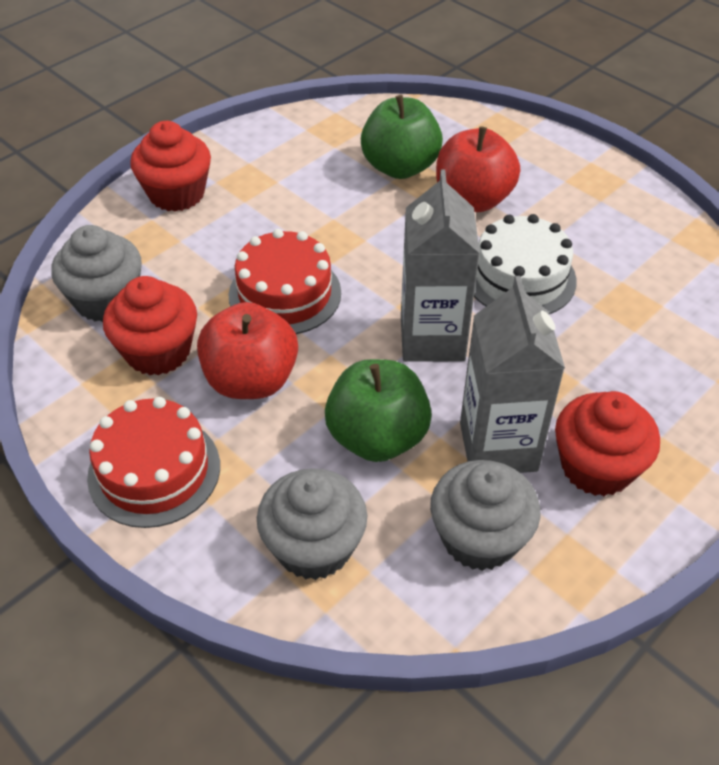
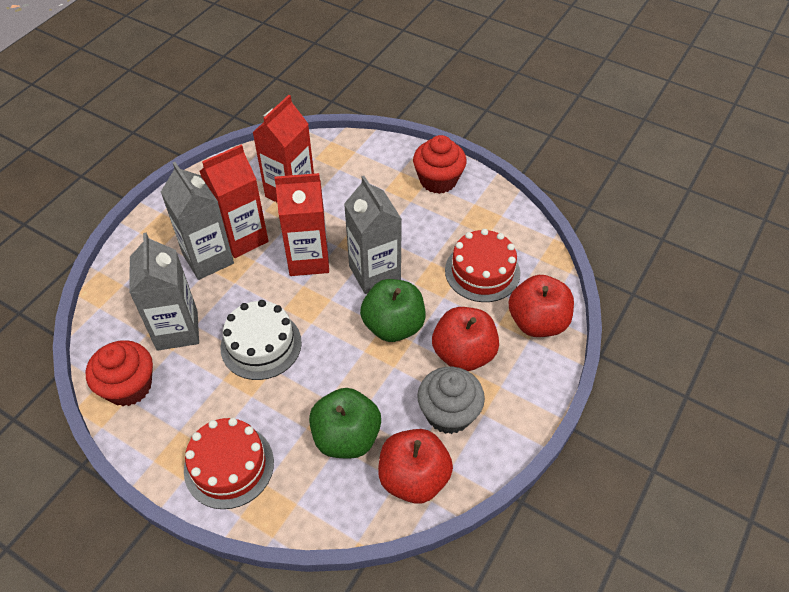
grey carton: 2 -> 3
grey cupcake: 3 -> 1
red apple: 2 -> 3
red carton: 0 -> 3
red cupcake: 3 -> 2

